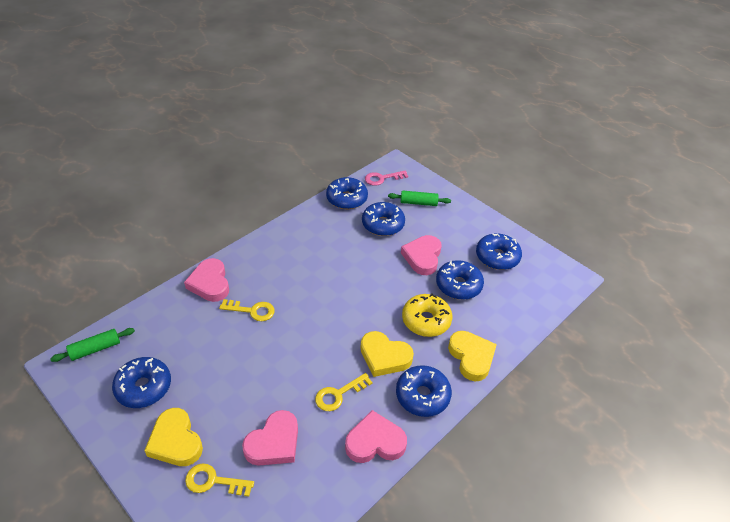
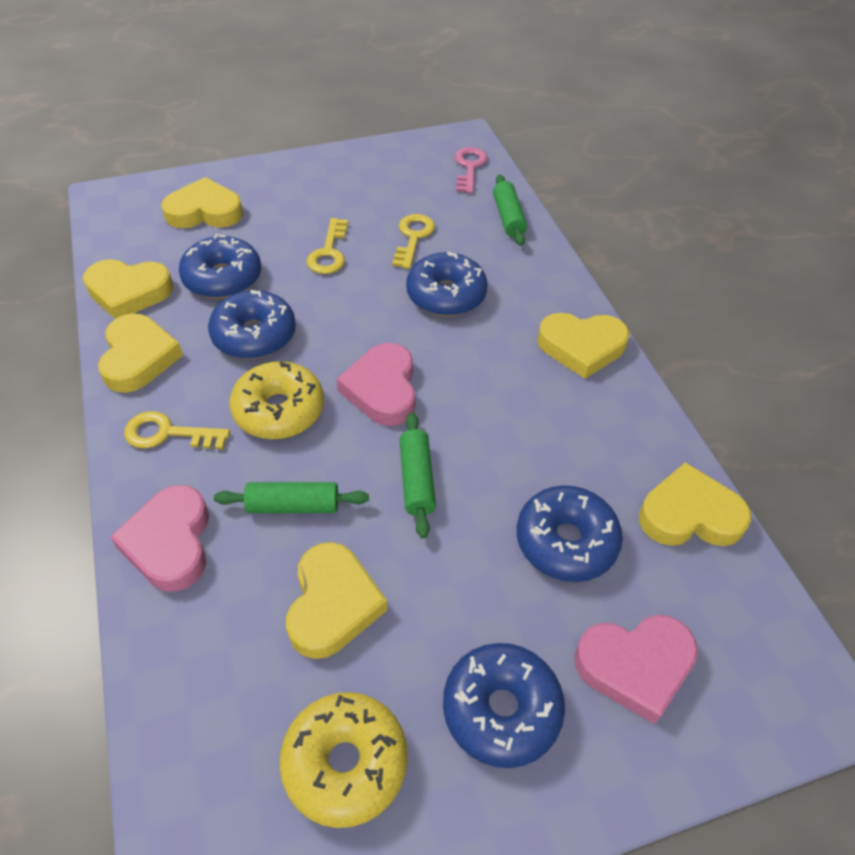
blue donut: 6 -> 5
green rolling pin: 2 -> 3
pink heart: 4 -> 3
yellow donut: 1 -> 2
yellow heart: 3 -> 6

